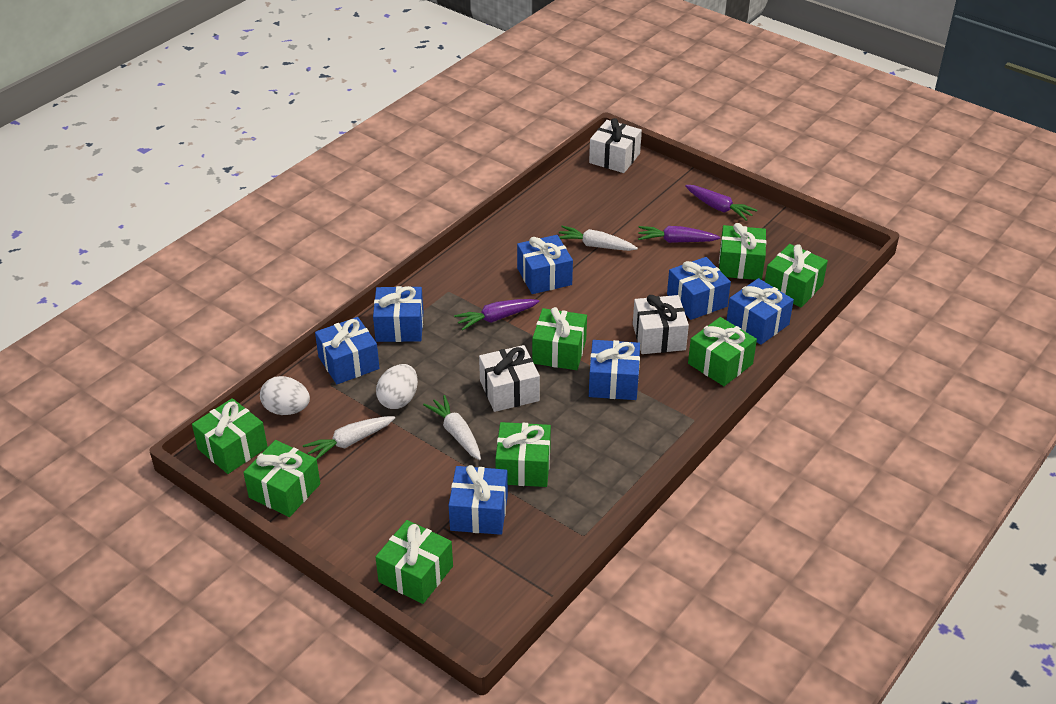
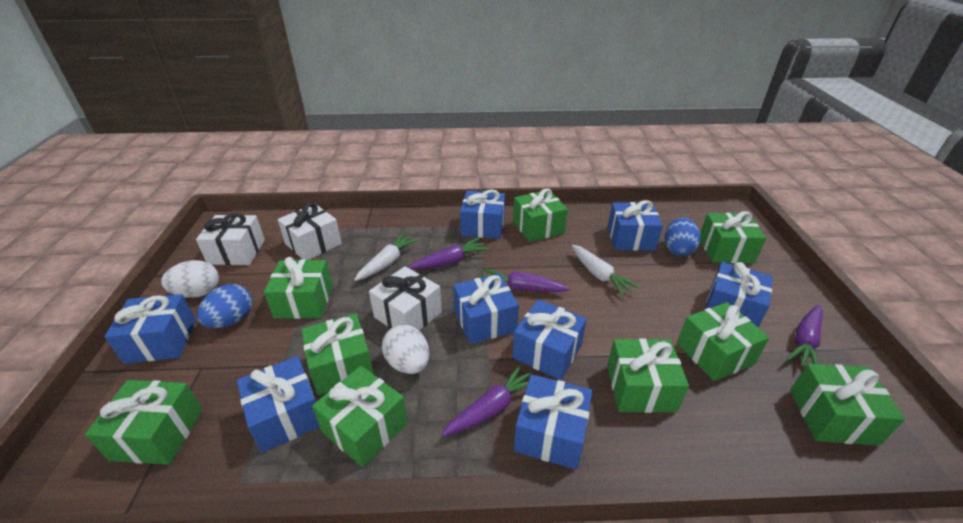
blue egg: 0 -> 2
blue gift: 7 -> 8
green gift: 8 -> 9
purple carrot: 3 -> 4
white carrot: 3 -> 2

